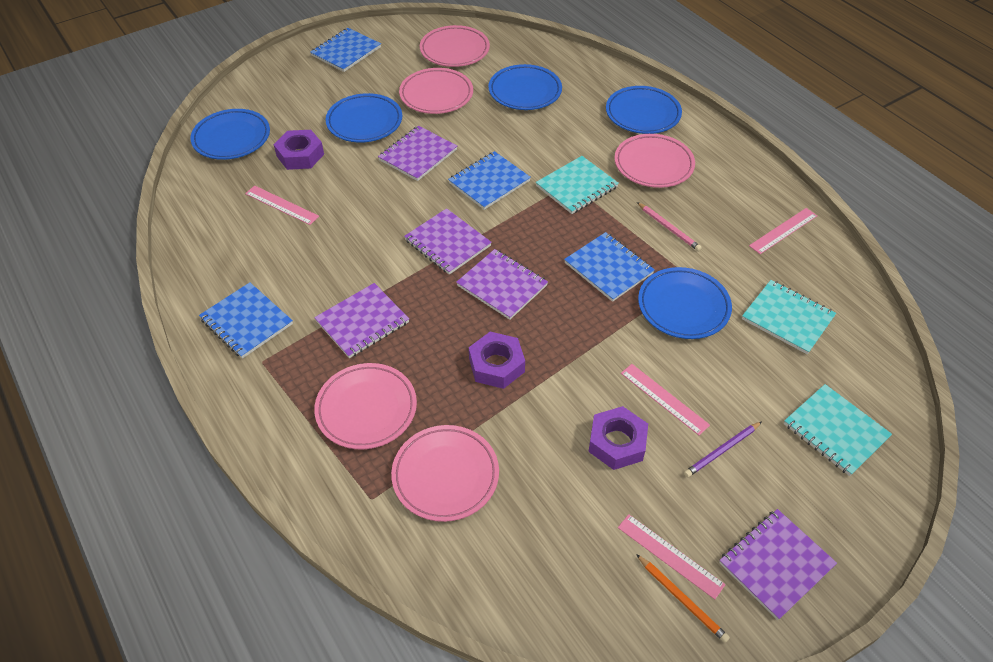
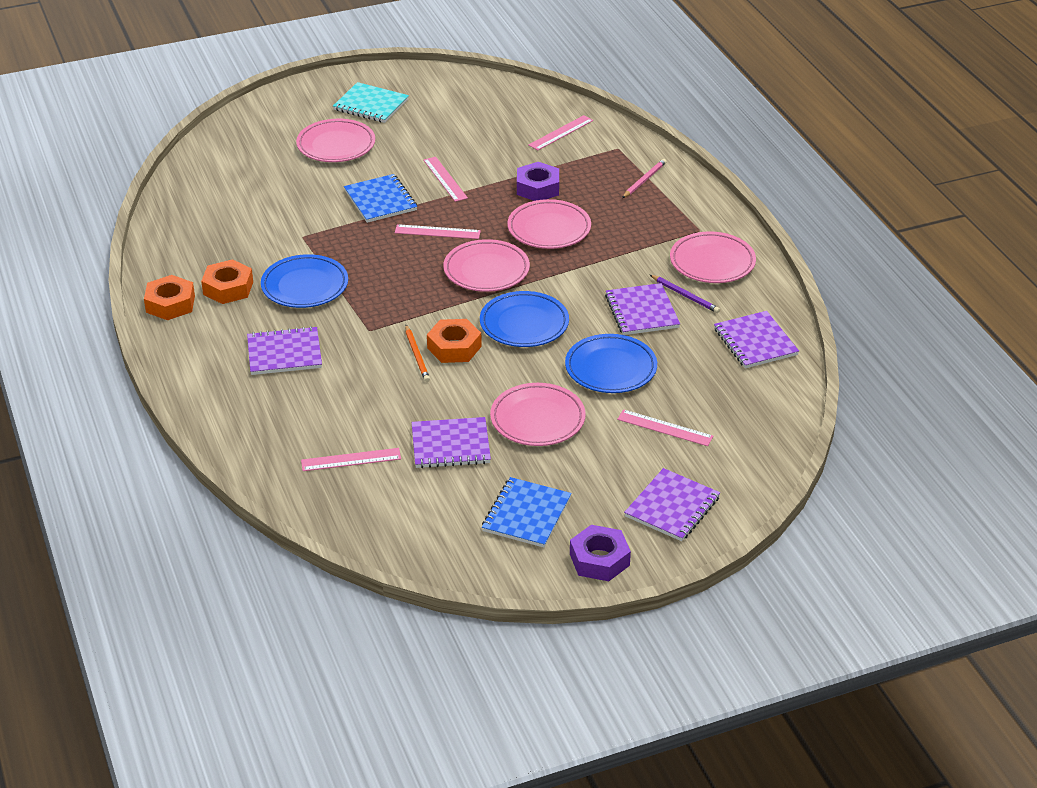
blue notebook: 4 -> 2
blue plate: 5 -> 3
orange nut: 0 -> 3
pink ruler: 4 -> 5
purple nut: 3 -> 2
turquoise notebook: 3 -> 1

